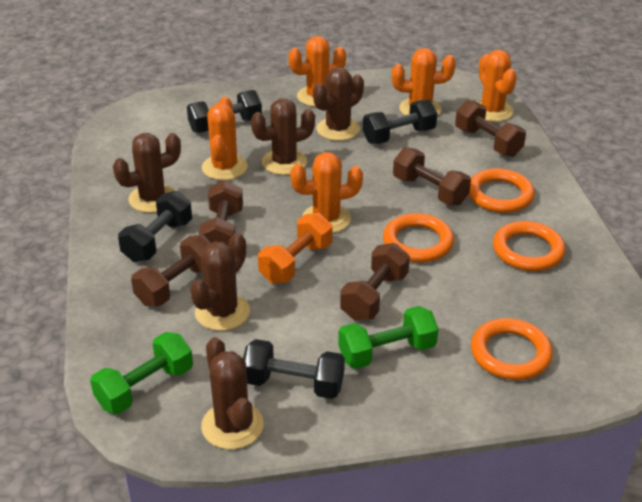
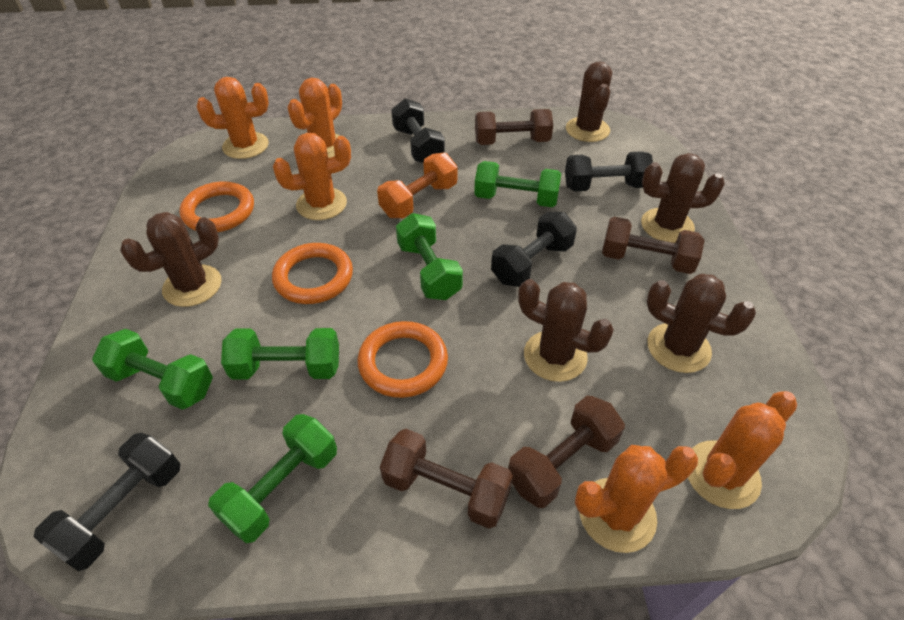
brown dumbbell: 5 -> 4
green dumbbell: 2 -> 5
orange ring: 4 -> 3

